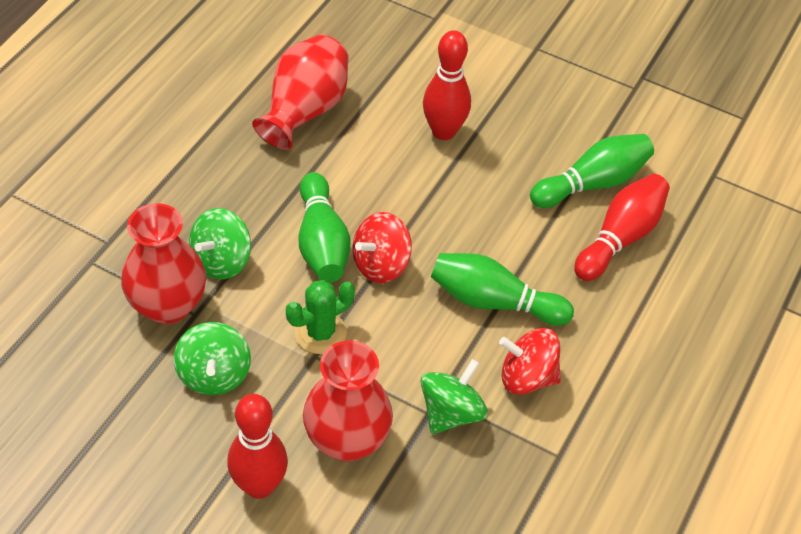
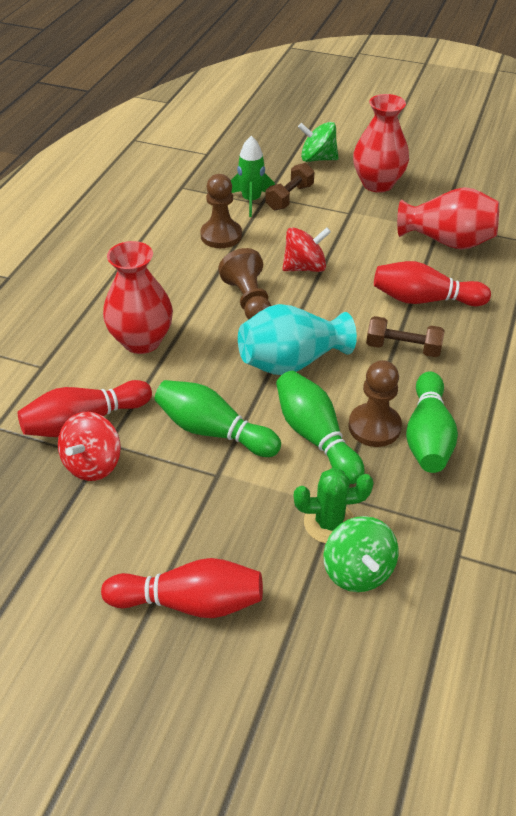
brown dumbbell: 0 -> 2
brown pawn: 0 -> 3
green rocket: 0 -> 1
green spinning top: 3 -> 2
turquoise vase: 0 -> 1

